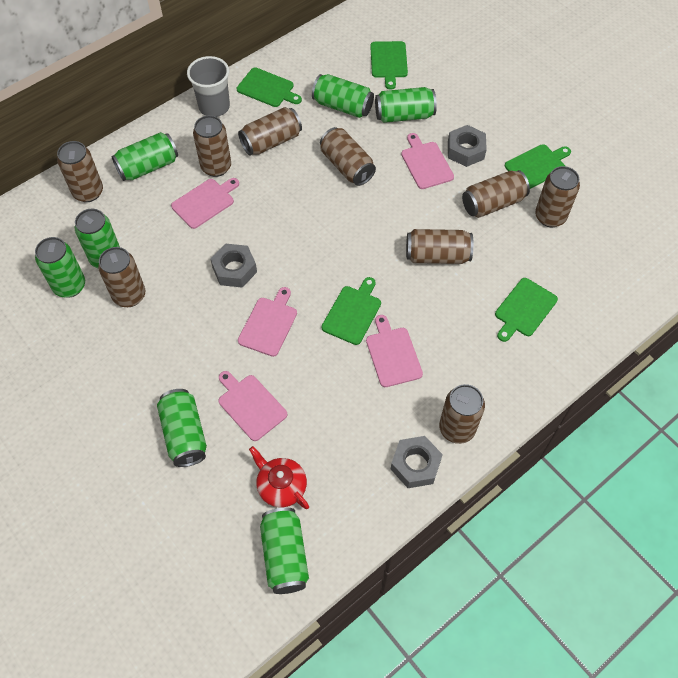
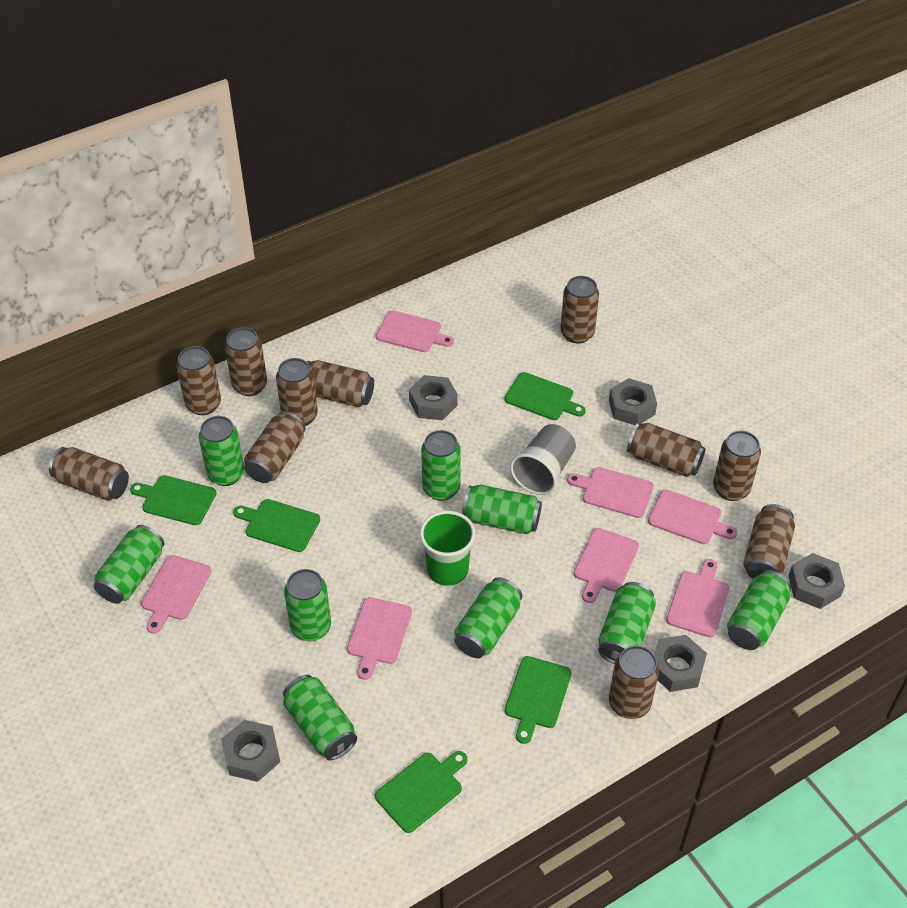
brown can: 9 -> 11
green can: 7 -> 9
green cup: 0 -> 1
grey nut: 3 -> 5
pink cutting board: 5 -> 7
red teapot: 1 -> 0

